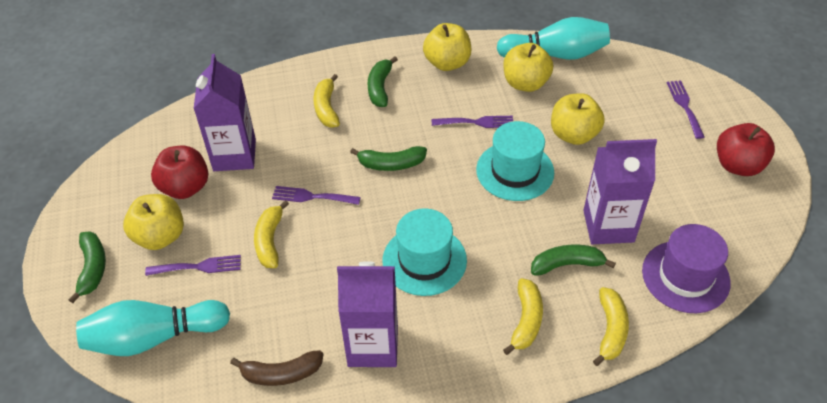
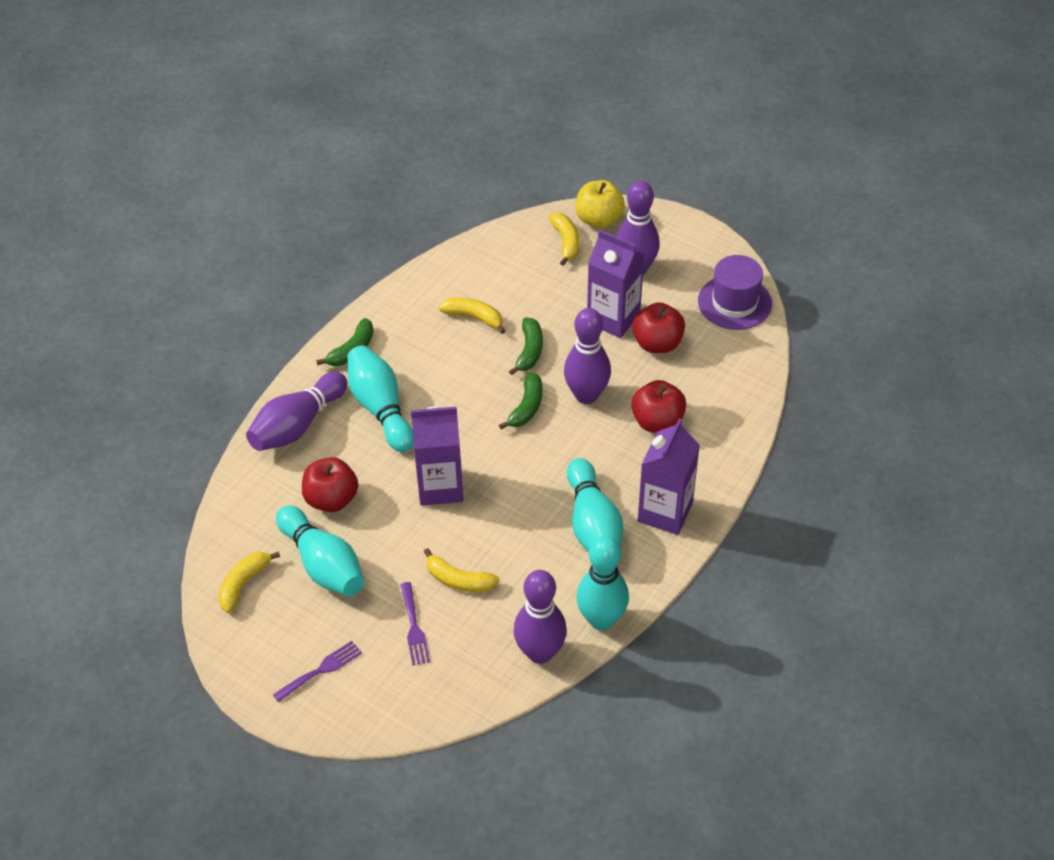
brown banana: 1 -> 0
green banana: 4 -> 3
purple bowling pin: 0 -> 4
purple fork: 4 -> 2
red apple: 2 -> 3
turquoise bowling pin: 2 -> 4
turquoise hat: 2 -> 0
yellow apple: 4 -> 1

